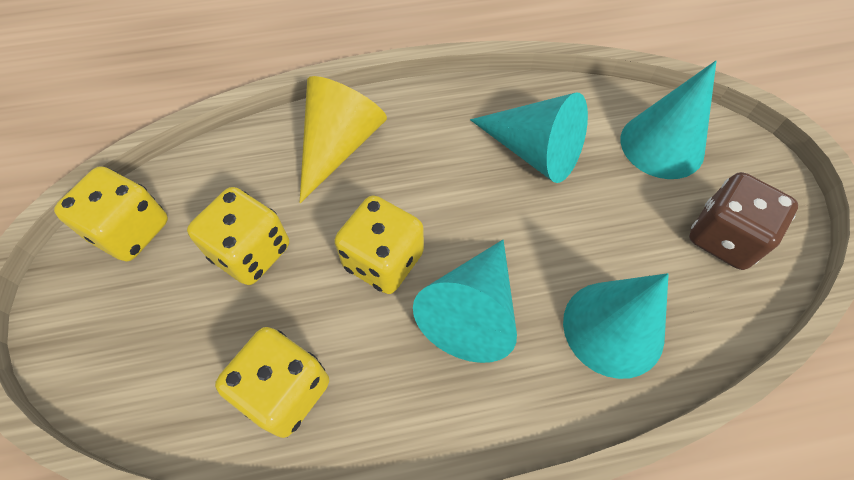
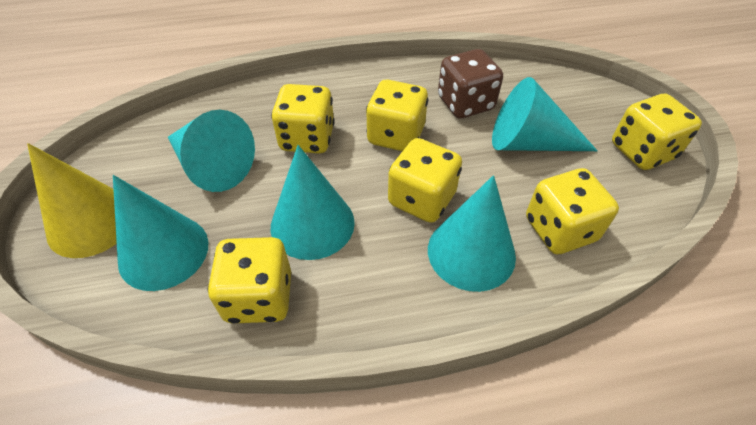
turquoise cone: 4 -> 5
yellow dice: 4 -> 6

